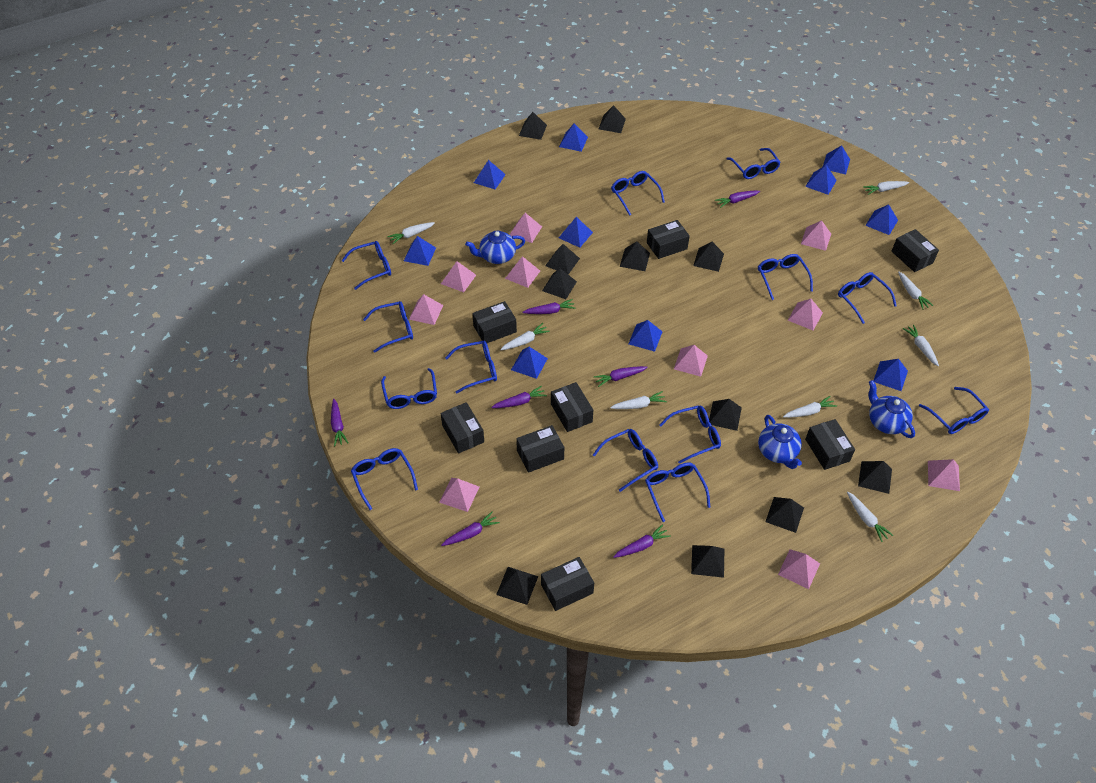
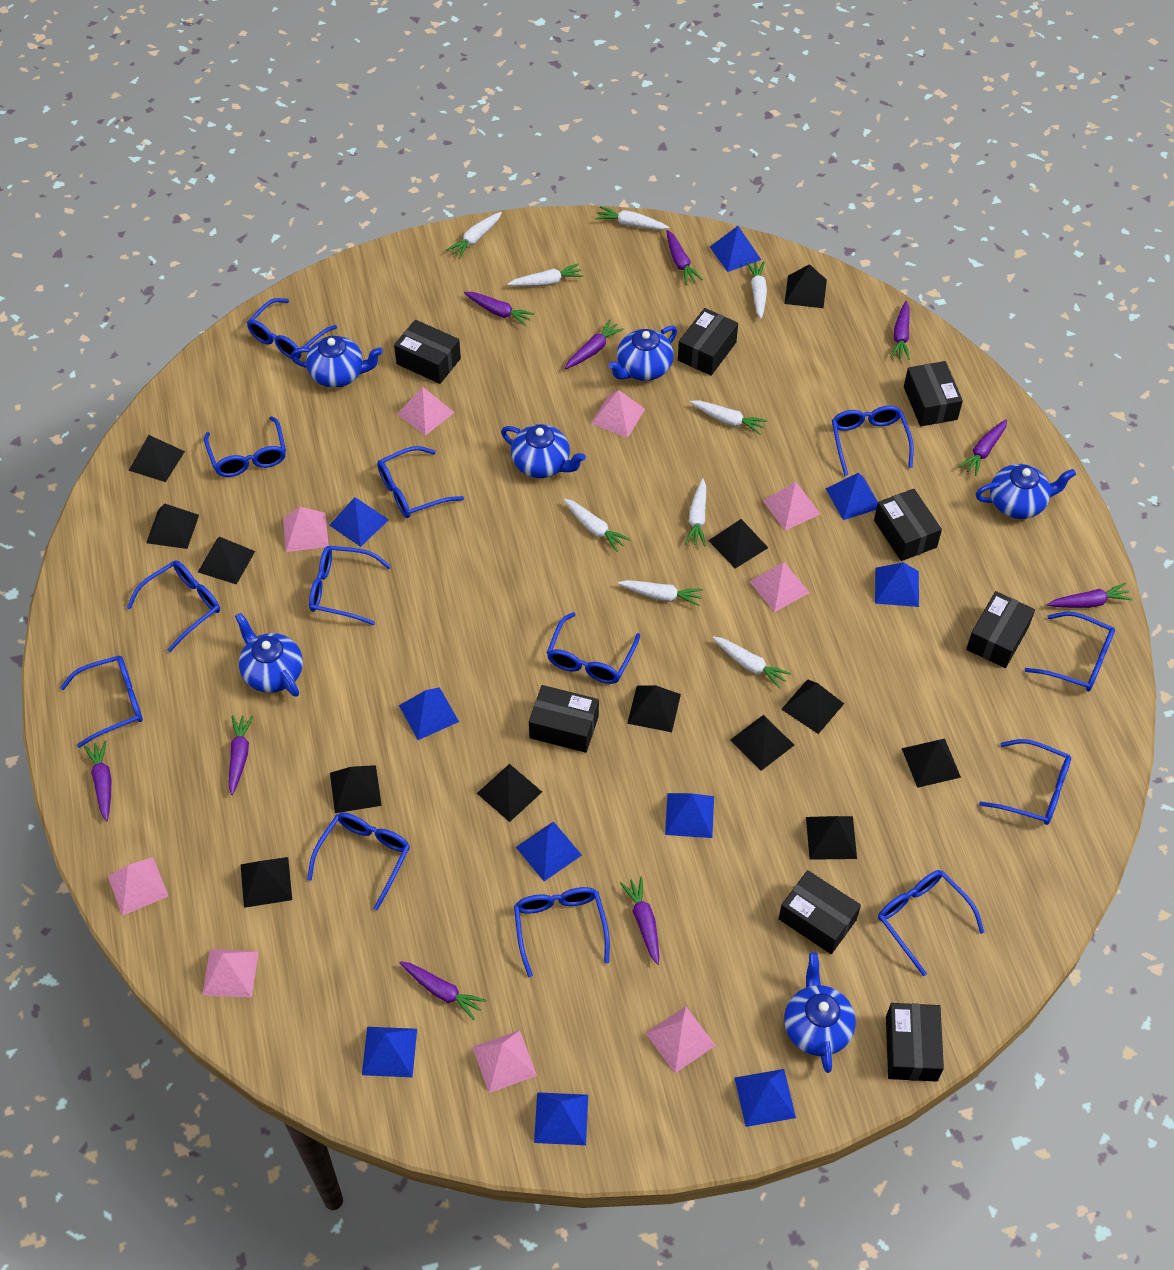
black pyramid: 11 -> 13
blue teapot: 3 -> 6
pink pyramid: 10 -> 9
purple carrot: 7 -> 10
white carrot: 8 -> 9

